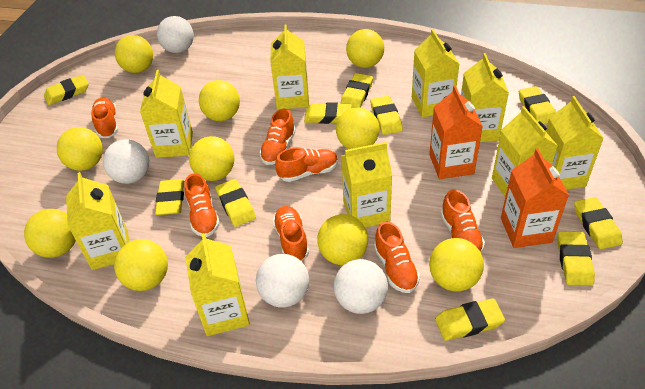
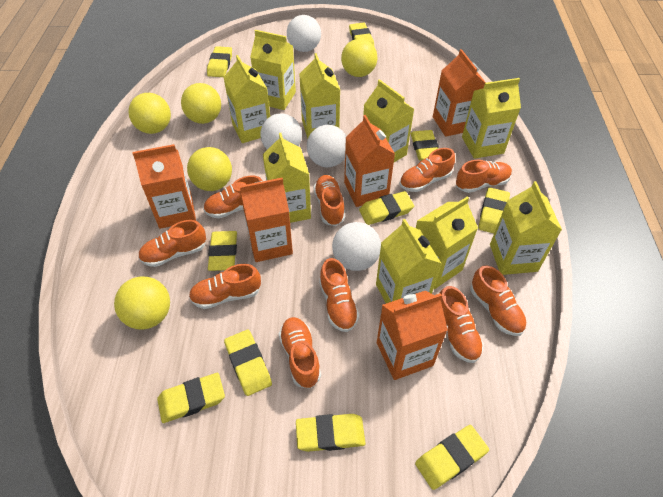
orange carton: 2 -> 5
orange shoe: 7 -> 10
yellow ball: 10 -> 5

